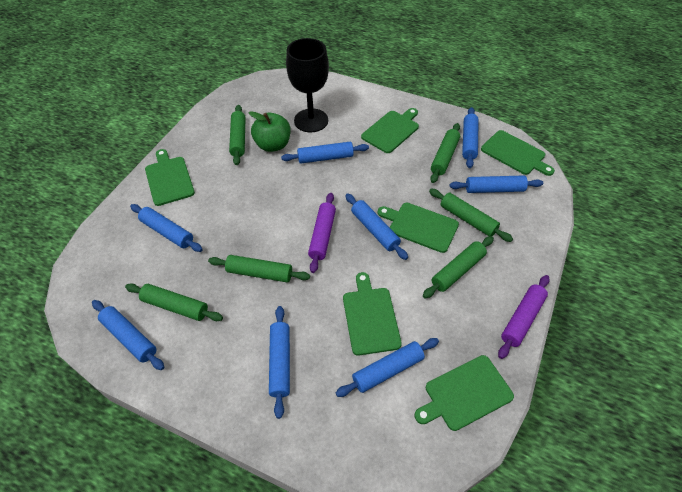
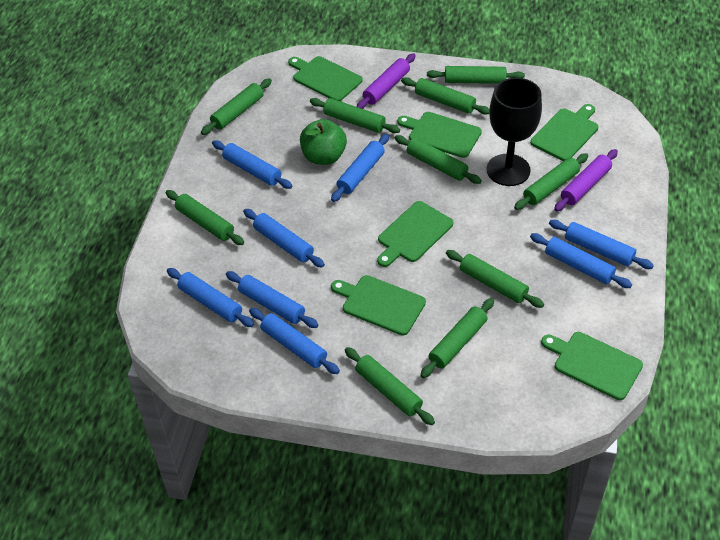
green rolling pin: 6 -> 10

